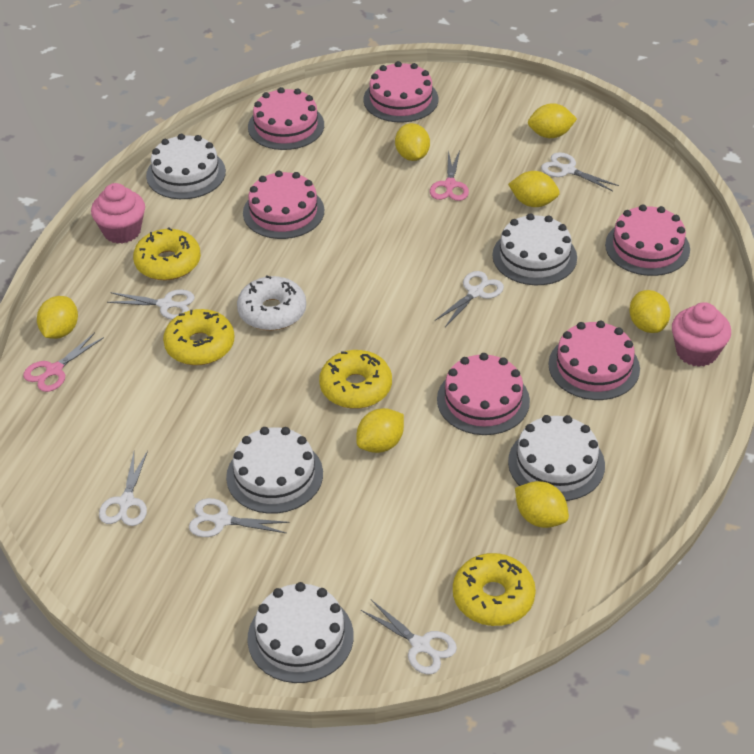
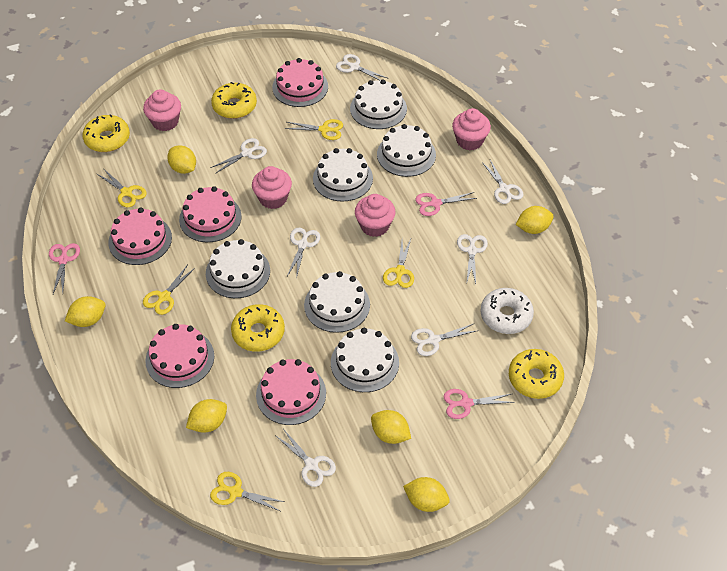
pink cake: 6 -> 5
pink cupcake: 2 -> 4
pink scissors: 2 -> 3
white cake: 5 -> 6
white scissors: 6 -> 7
yellow lemon: 7 -> 6
yellow scissors: 0 -> 5

